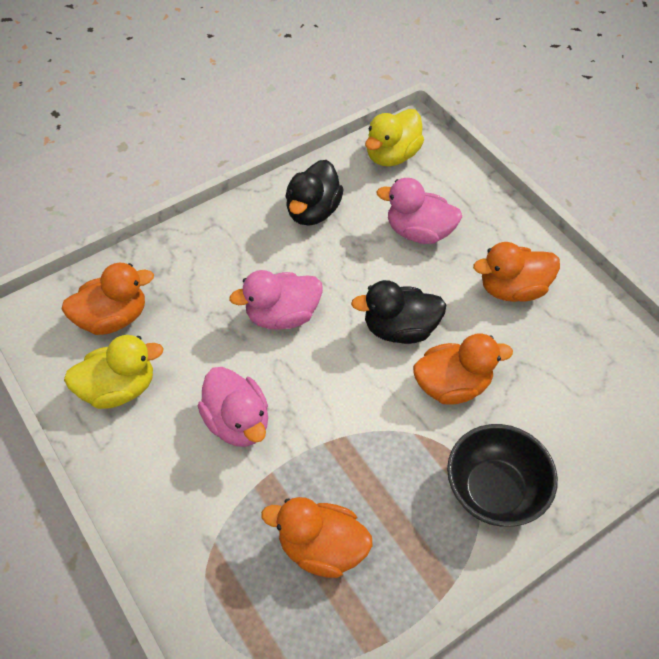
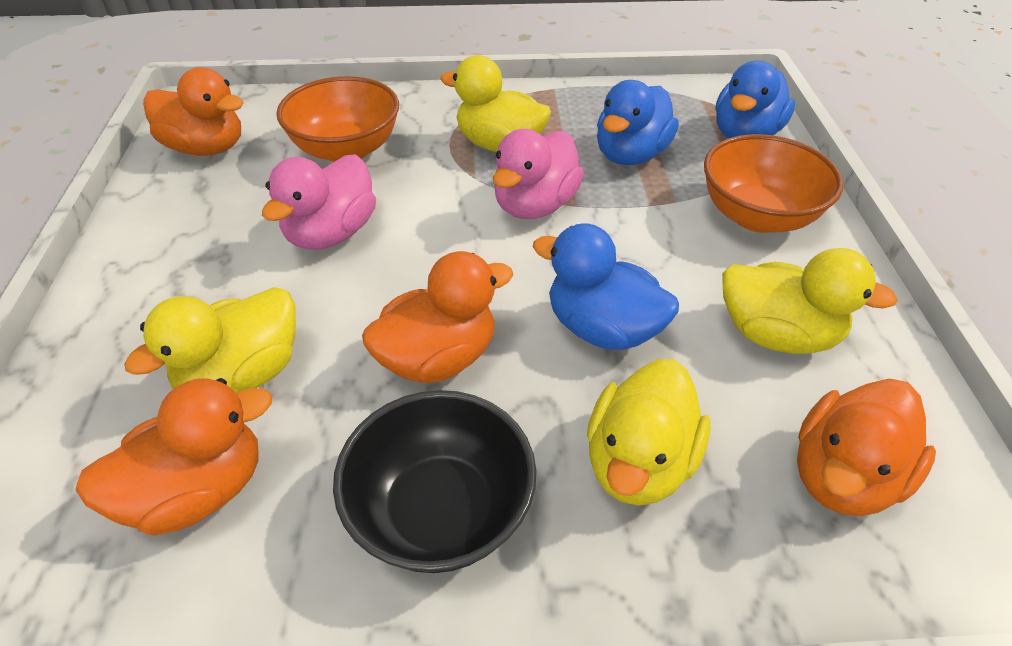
black duck: 2 -> 0
blue duck: 0 -> 3
orange bowl: 0 -> 2
pink duck: 3 -> 2
yellow duck: 2 -> 4

